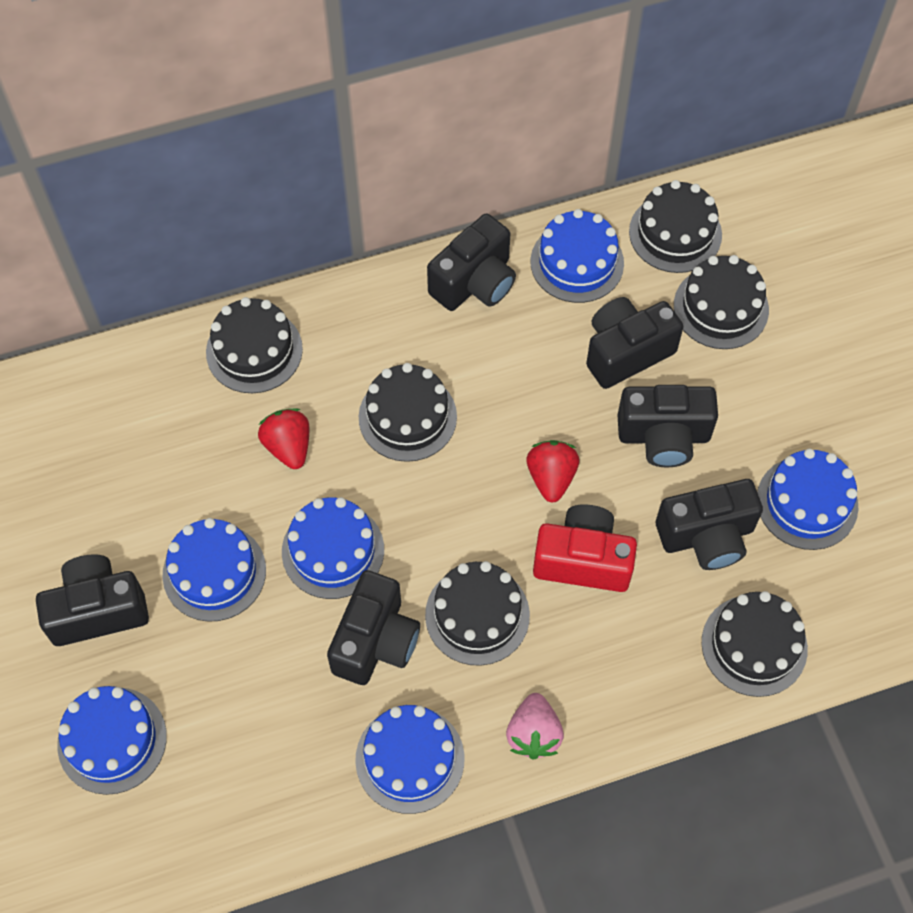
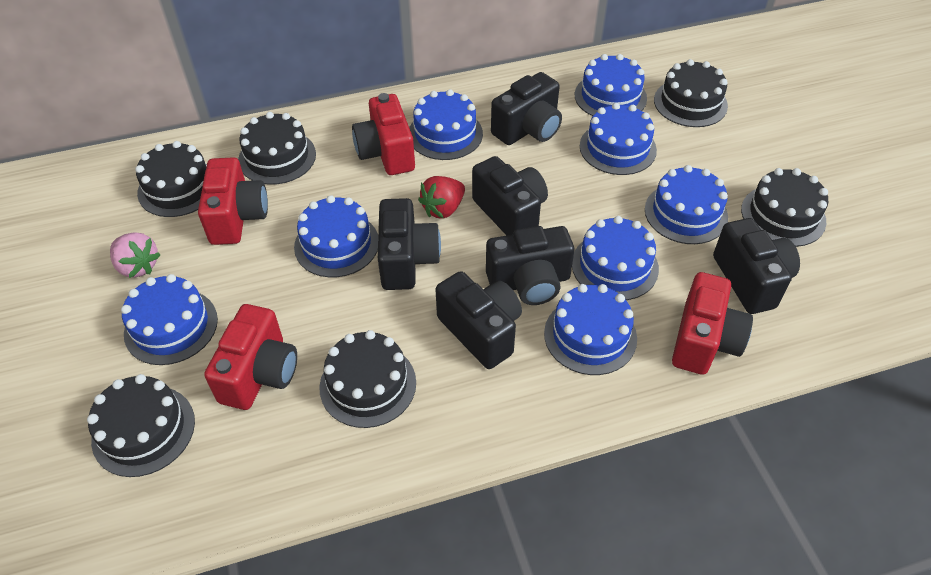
blue cake: 6 -> 8
red camera: 1 -> 4
red strawberry: 2 -> 1

